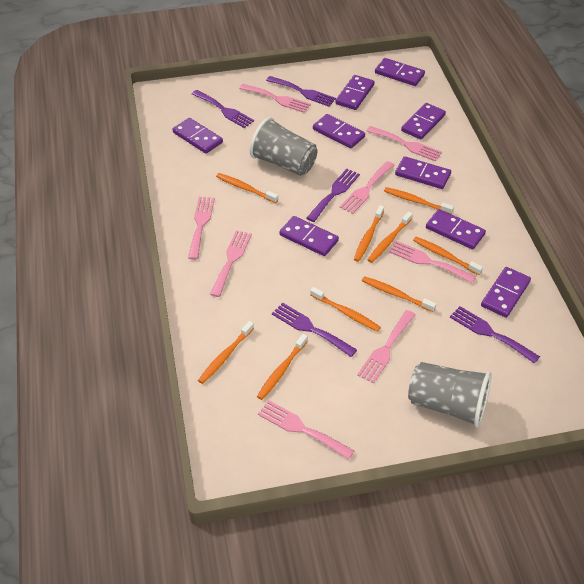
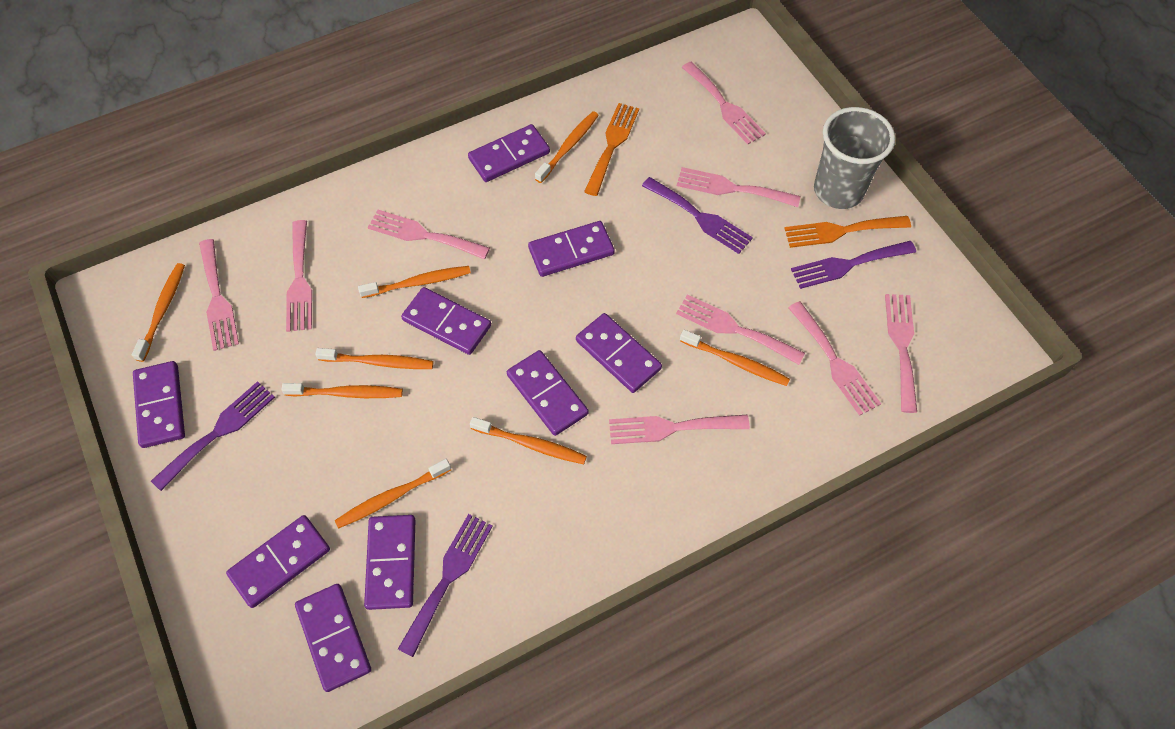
grey cup: 2 -> 1
orange fork: 0 -> 2
orange toothbrush: 9 -> 8
pink fork: 8 -> 9
purple fork: 5 -> 4

